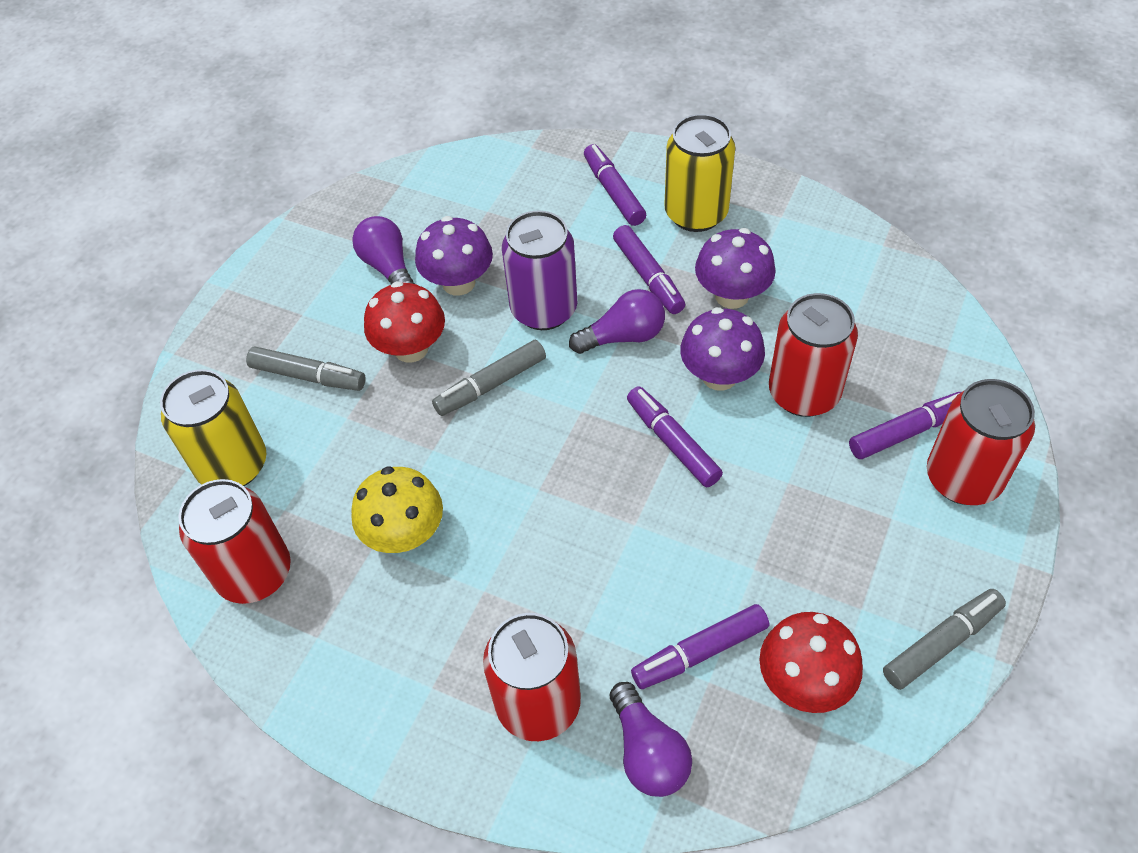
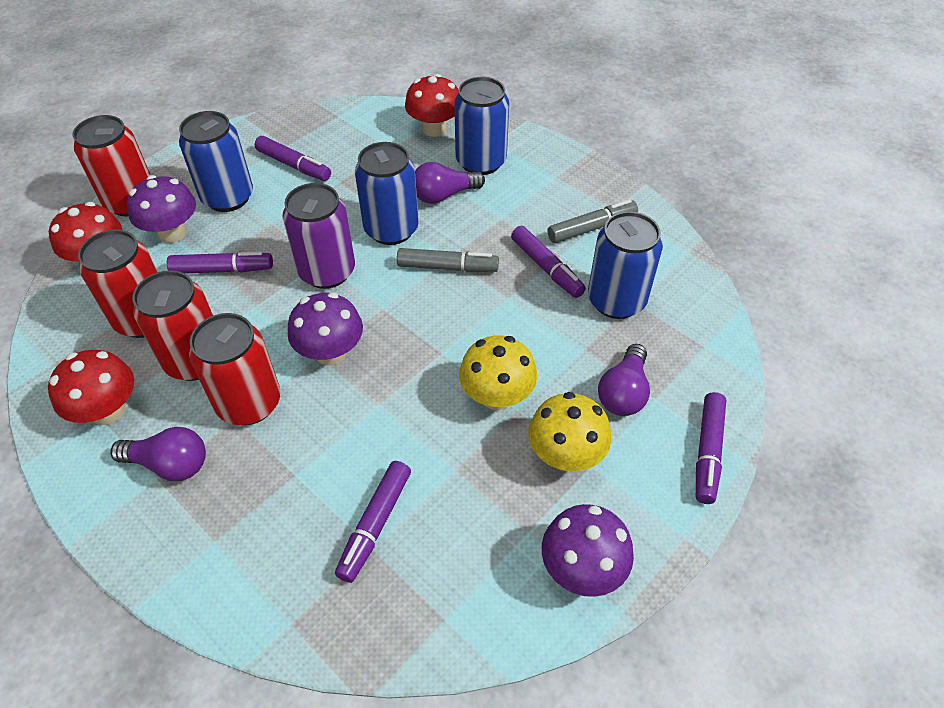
blue can: 0 -> 4
grey marker: 3 -> 2
red mushroom: 2 -> 3
yellow can: 2 -> 0
yellow mushroom: 1 -> 2

